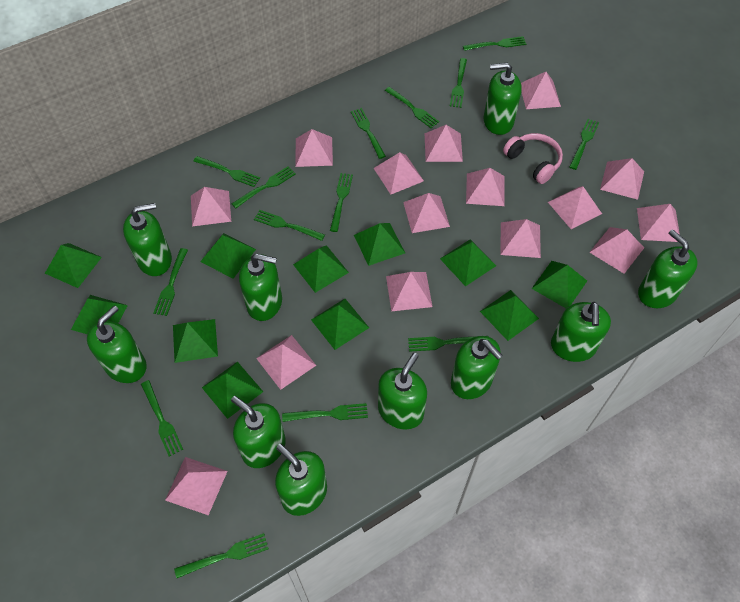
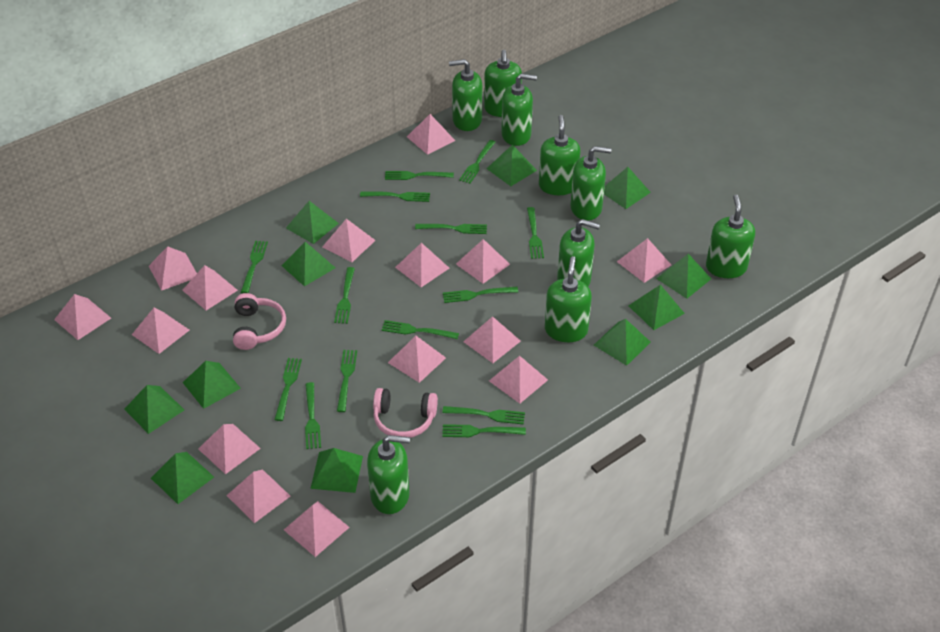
green soap dispenser: 10 -> 9
pink headphones: 1 -> 2

